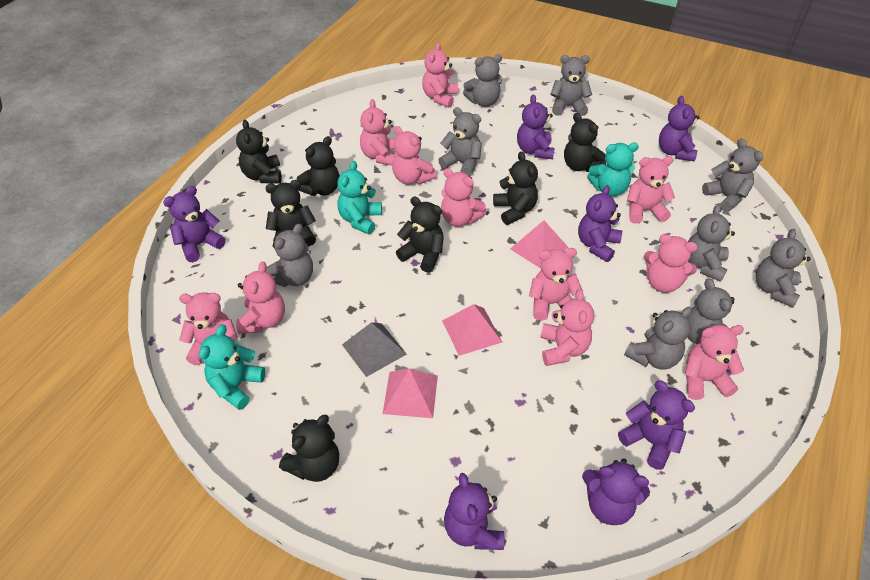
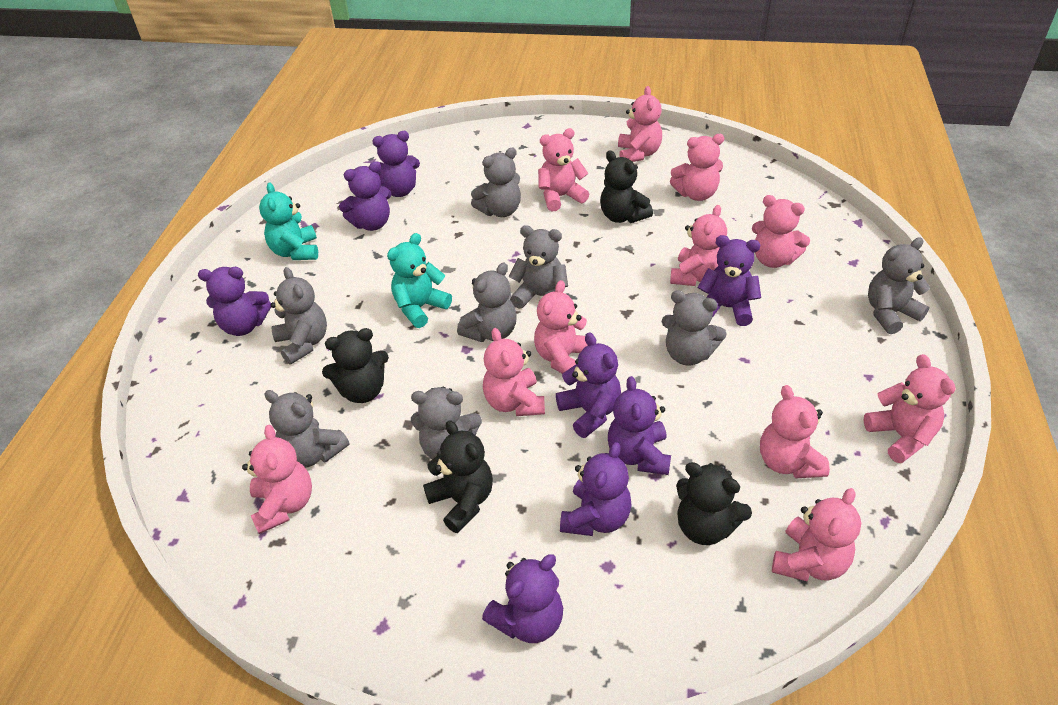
black teddy bear: 7 -> 4
grey pyramid: 1 -> 0
grey teddy bear: 9 -> 8
pink pyramid: 3 -> 0
purple teddy bear: 7 -> 8
turquoise teddy bear: 3 -> 2

